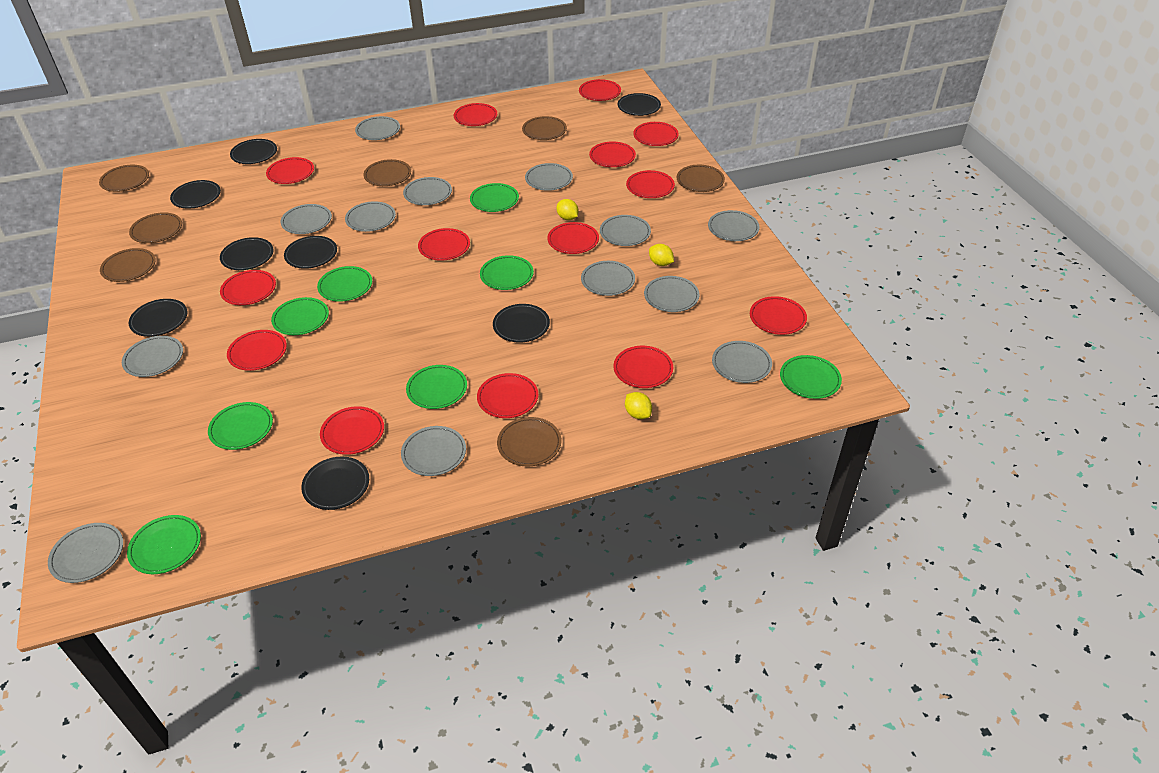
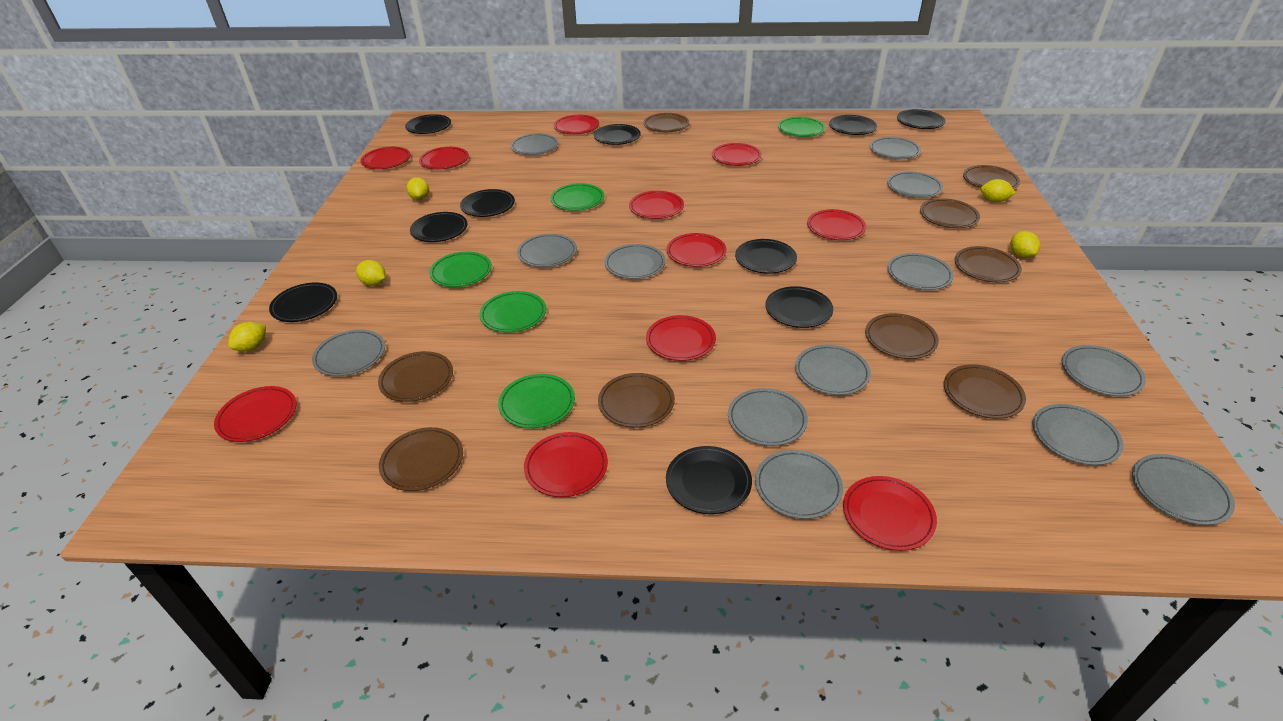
black plate: 8 -> 10
brown plate: 7 -> 9
green plate: 8 -> 5
red plate: 14 -> 11
yellow lemon: 3 -> 5

